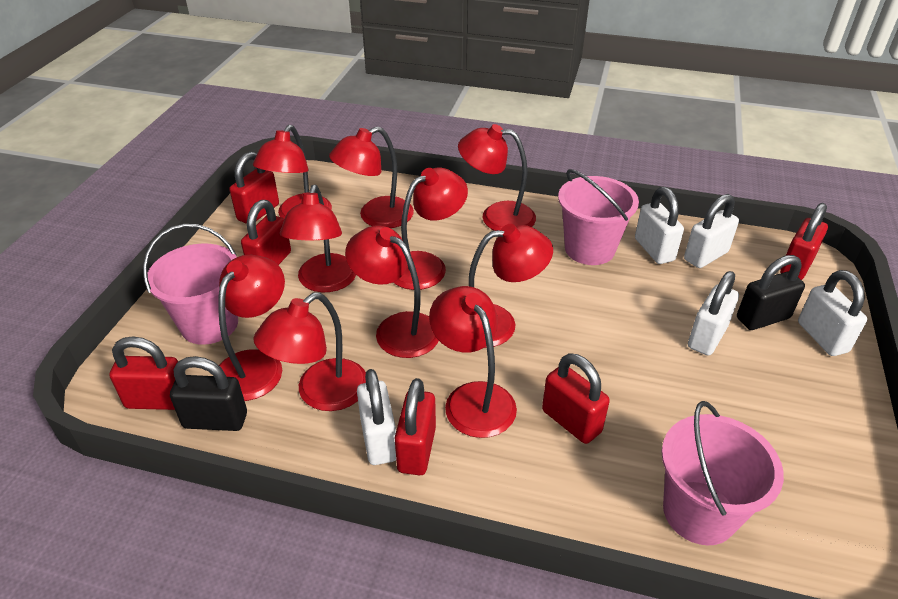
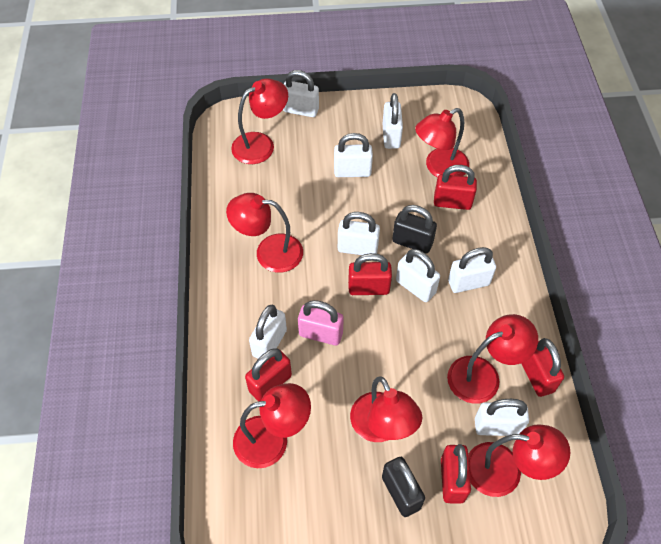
pink bucket: 3 -> 0
pink padlock: 0 -> 1
red lamp: 10 -> 7
red padlock: 6 -> 5
white padlock: 5 -> 8

